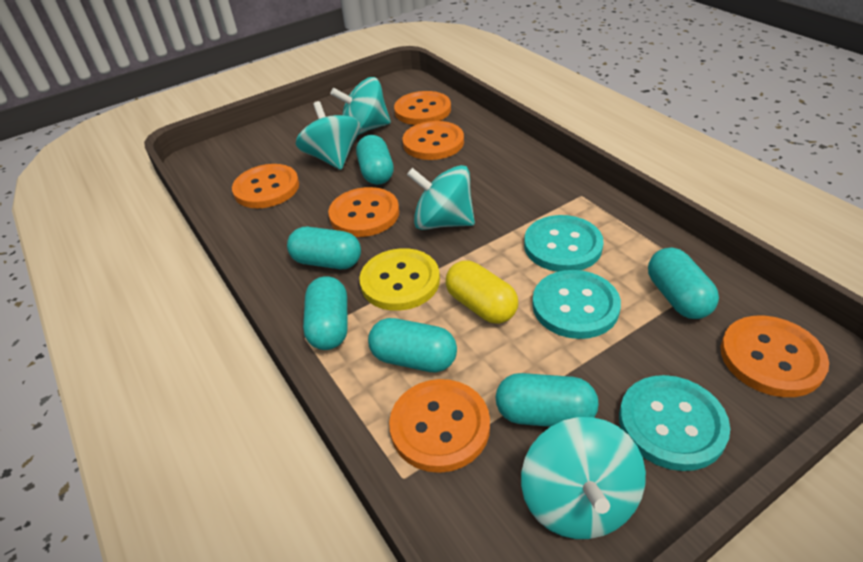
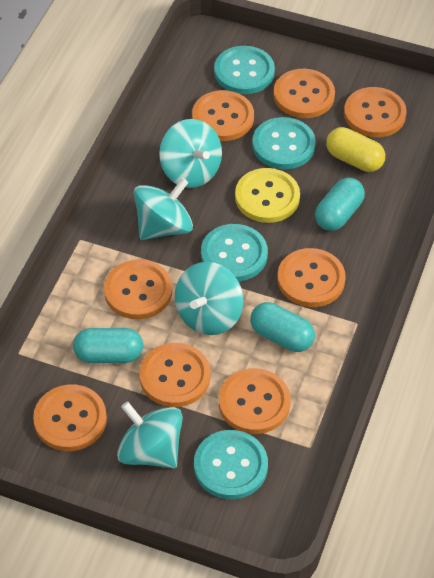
orange button: 6 -> 8
turquoise button: 3 -> 4
turquoise capsule: 6 -> 3

